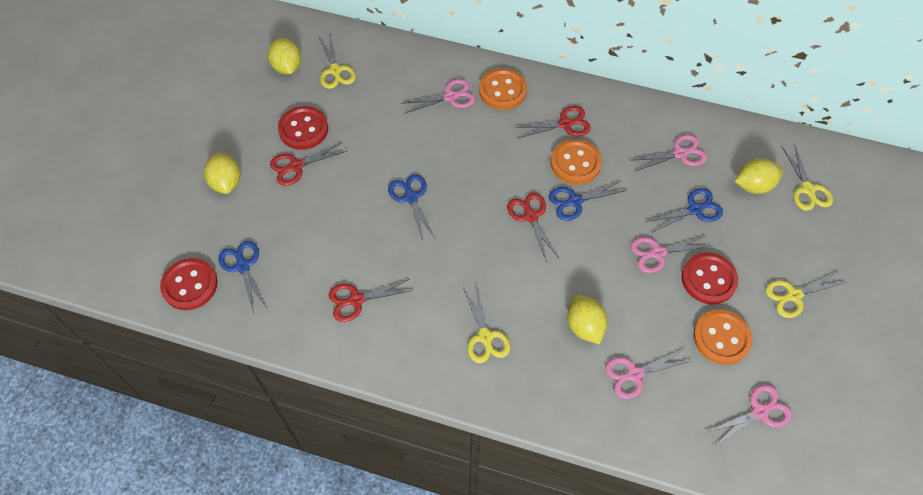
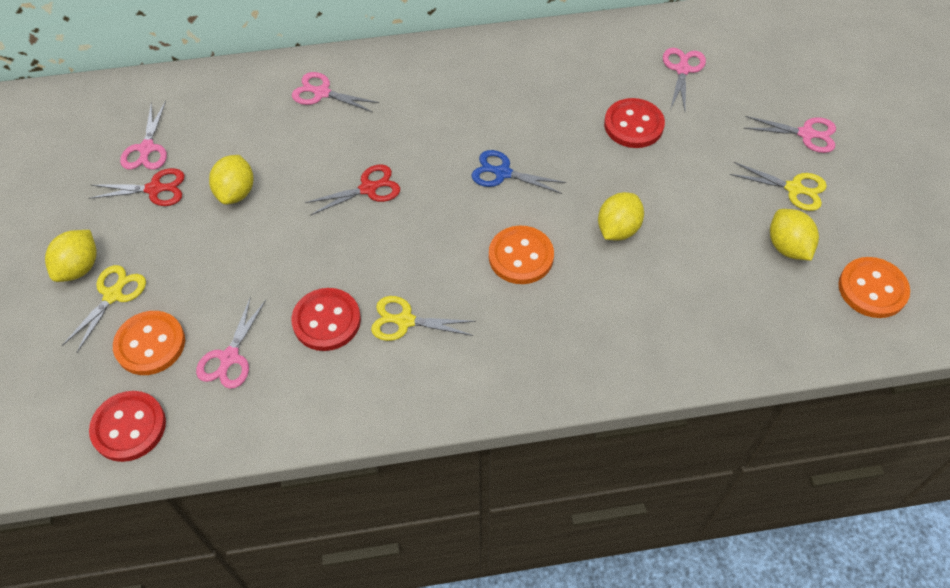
blue scissors: 4 -> 1
red scissors: 4 -> 2
yellow scissors: 4 -> 3

